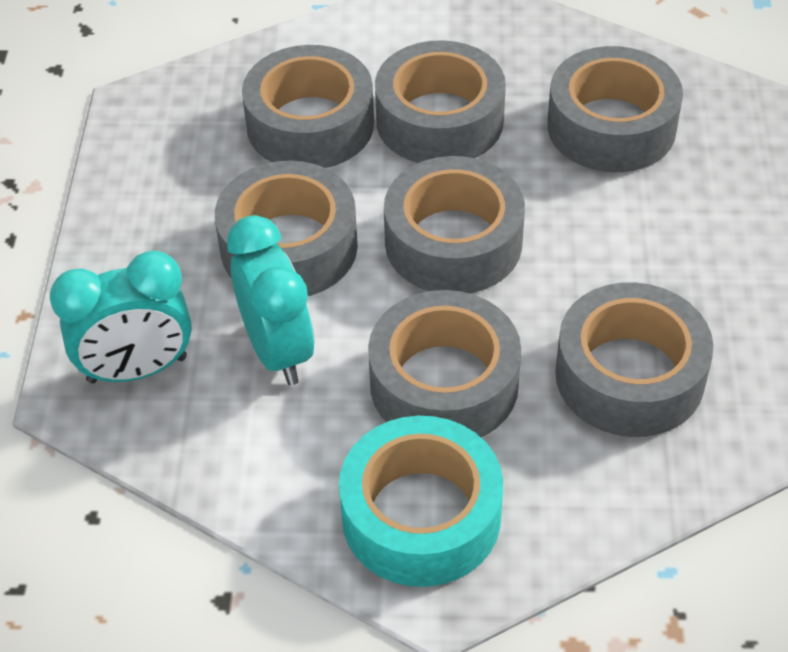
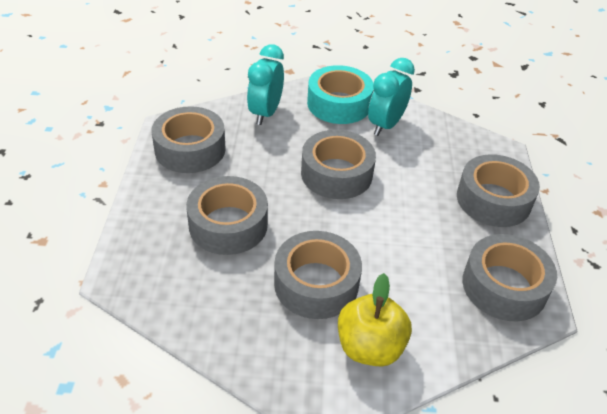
grey tape: 7 -> 6
yellow apple: 0 -> 1

